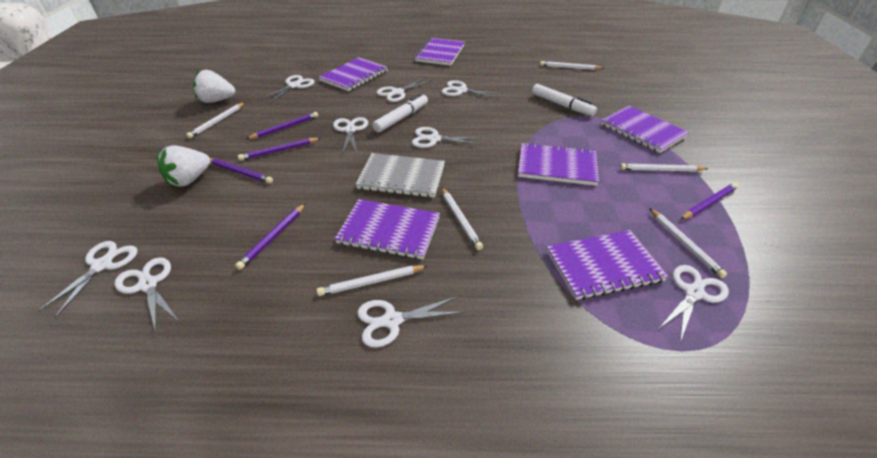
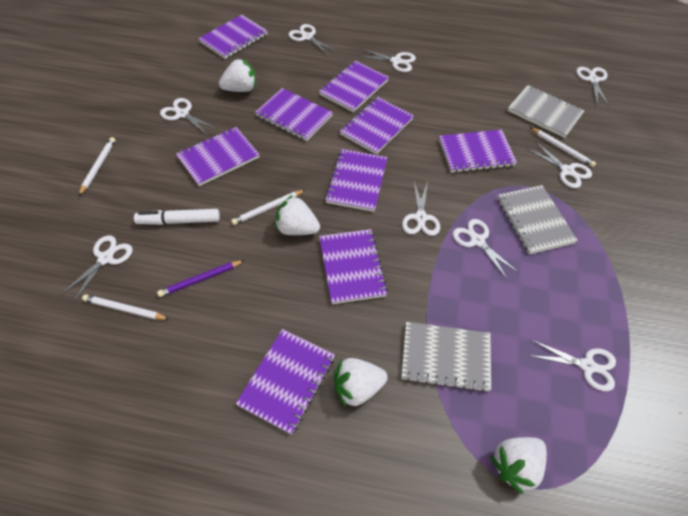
grey notebook: 1 -> 3
purple notebook: 6 -> 9
purple pencil: 5 -> 1
white marker: 2 -> 1
white pencil: 6 -> 4
white strawberry: 2 -> 4

